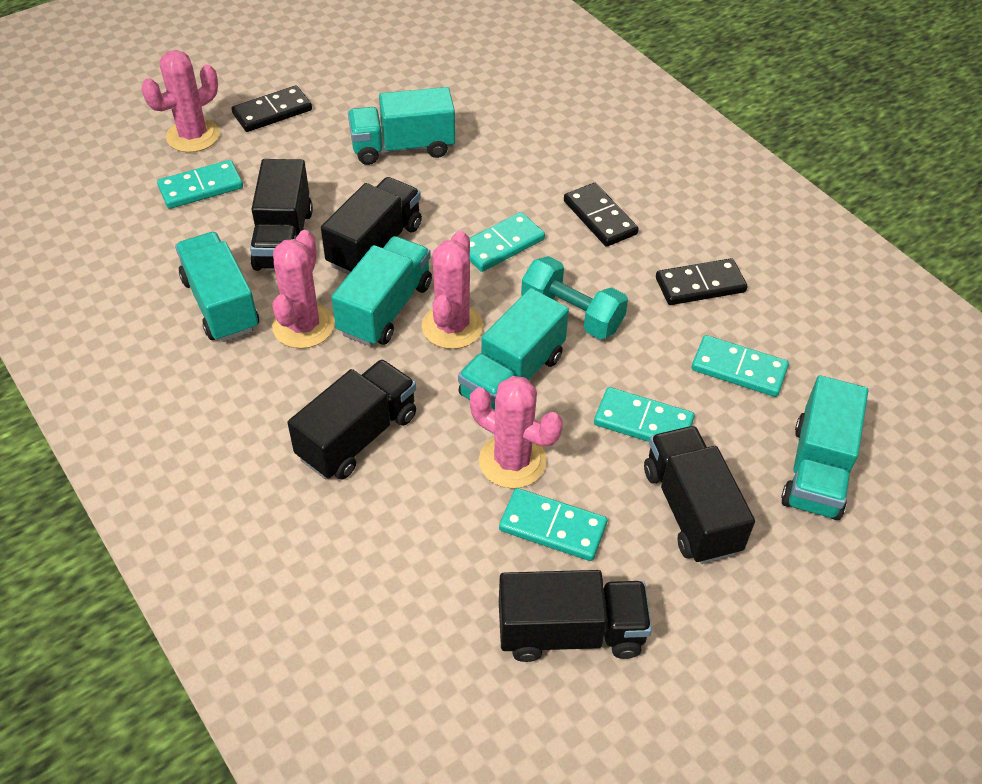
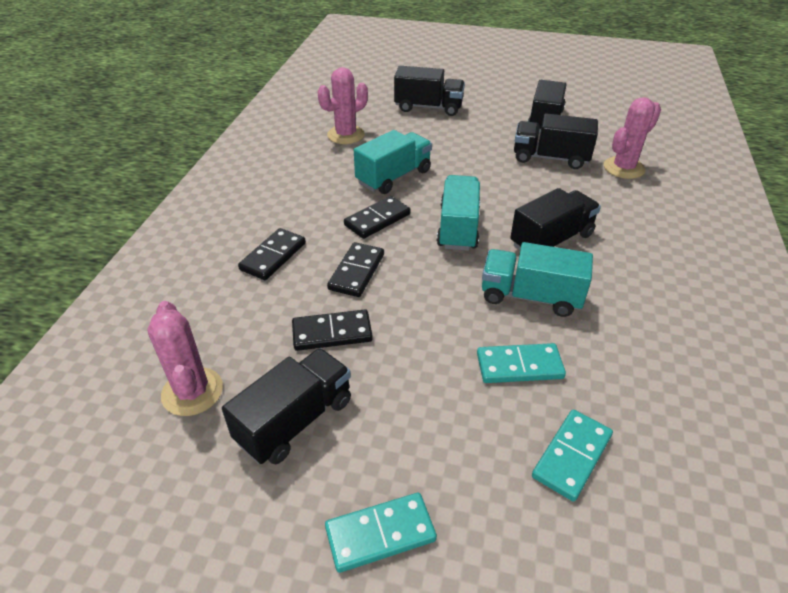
black domino: 3 -> 4
pink cactus: 4 -> 3
turquoise domino: 5 -> 3
turquoise dumbbell: 1 -> 0
turquoise truck: 5 -> 3

